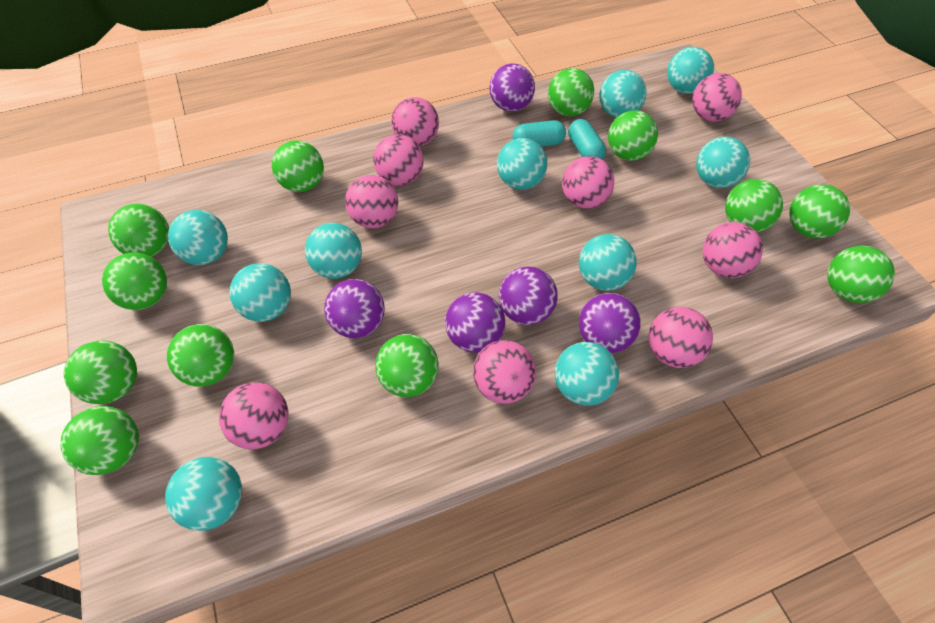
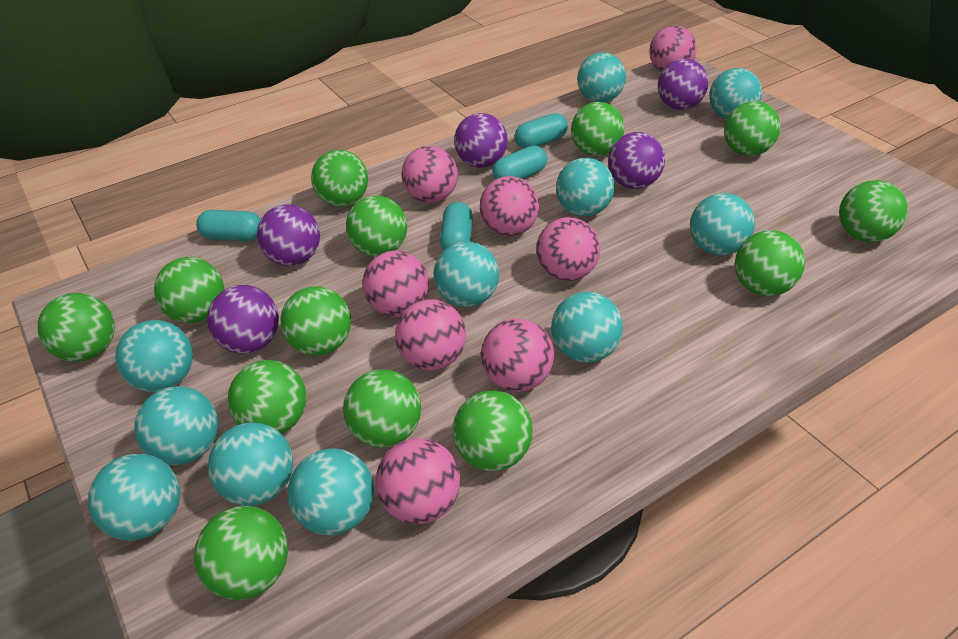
green ball: 12 -> 13
pink ball: 9 -> 8
turquoise ball: 10 -> 11
turquoise capsule: 2 -> 4

